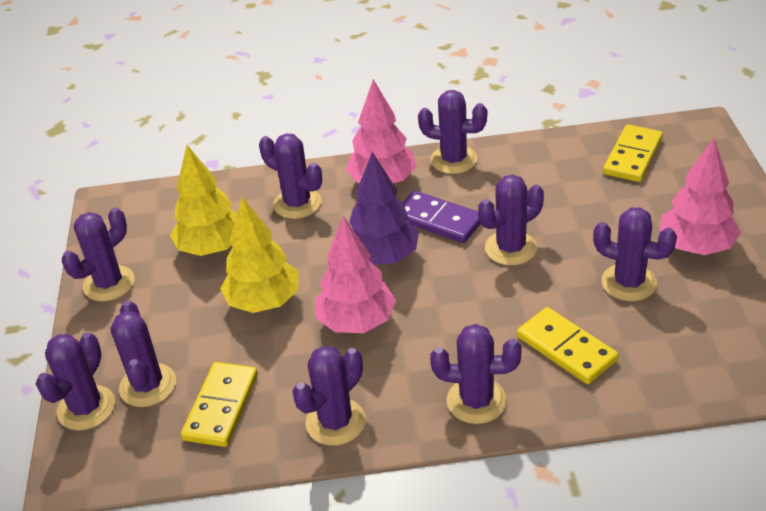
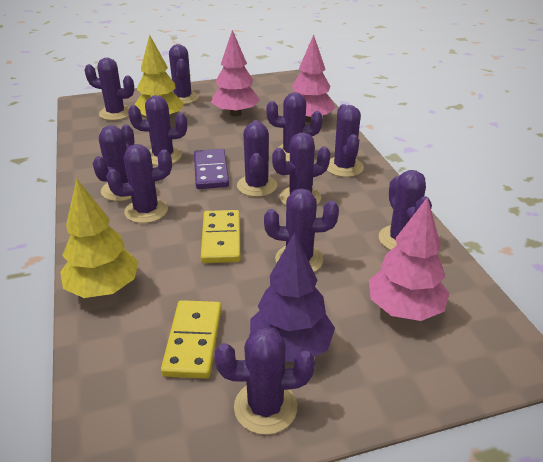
purple cactus: 9 -> 12
yellow domino: 3 -> 2

